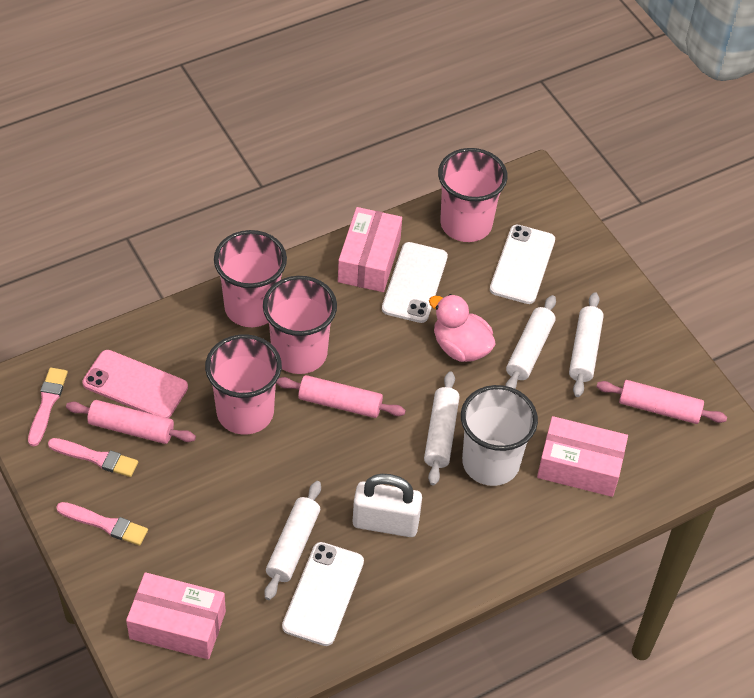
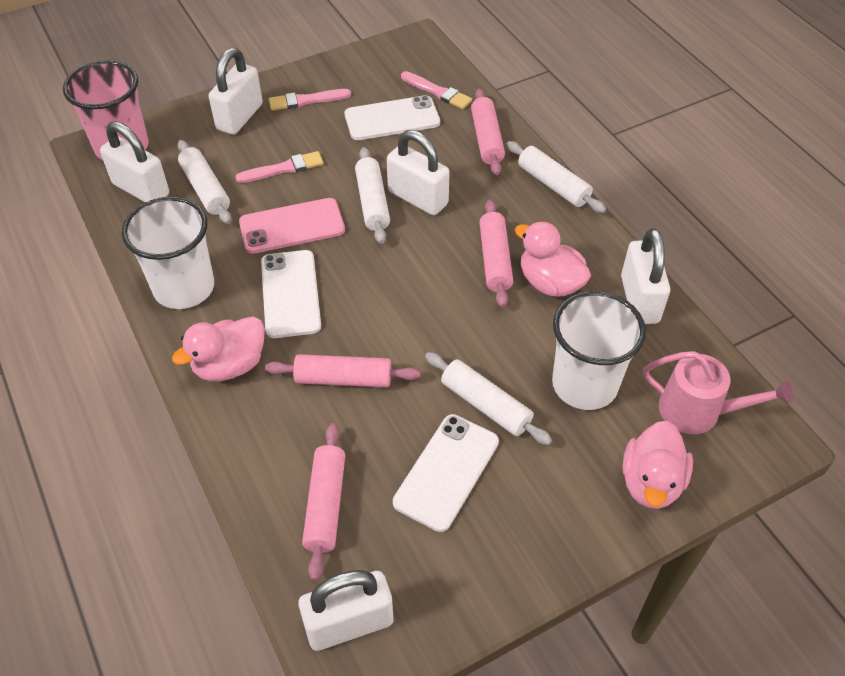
pink box: 3 -> 0
pink cup: 4 -> 1
pink duck: 1 -> 3
pink rolling pin: 3 -> 4
pink watering can: 0 -> 1
white cup: 1 -> 2
white padlock: 1 -> 5

